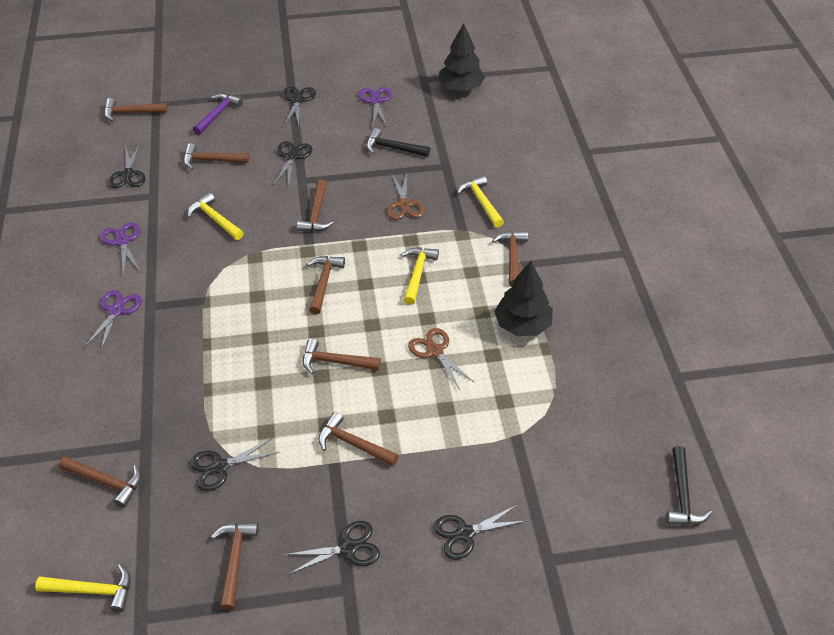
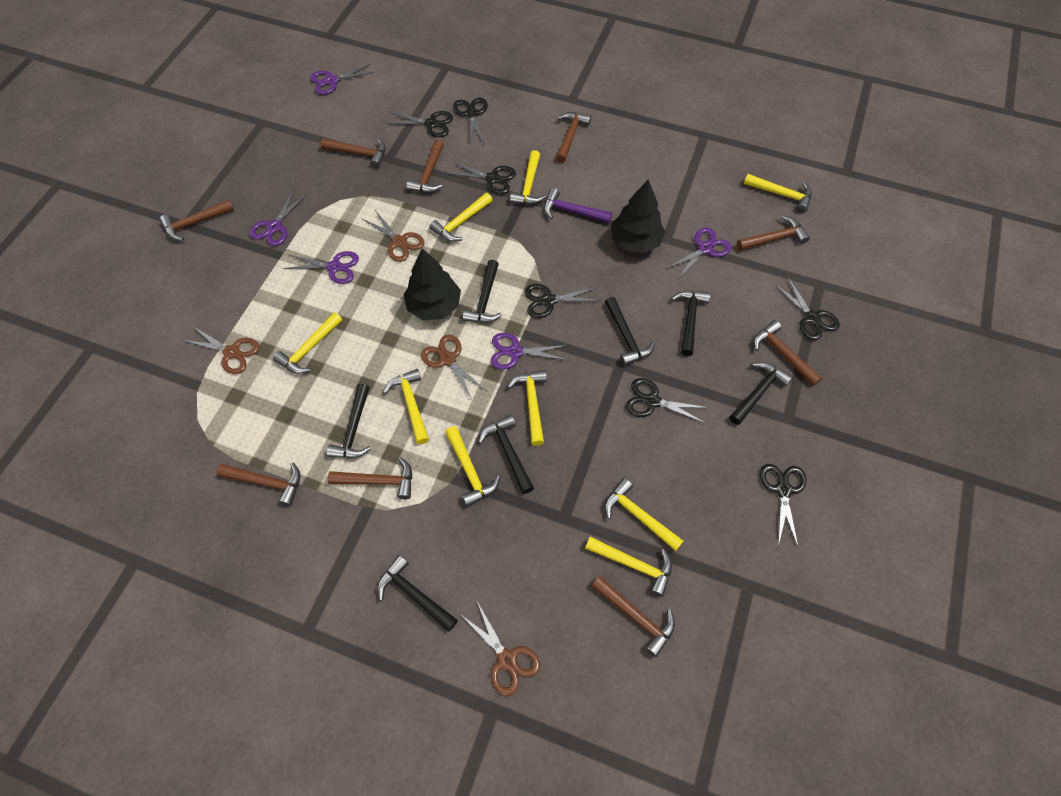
black hammer: 2 -> 7
black scissors: 6 -> 7
brown scissors: 2 -> 4
purple scissors: 3 -> 5
yellow hammer: 4 -> 9

